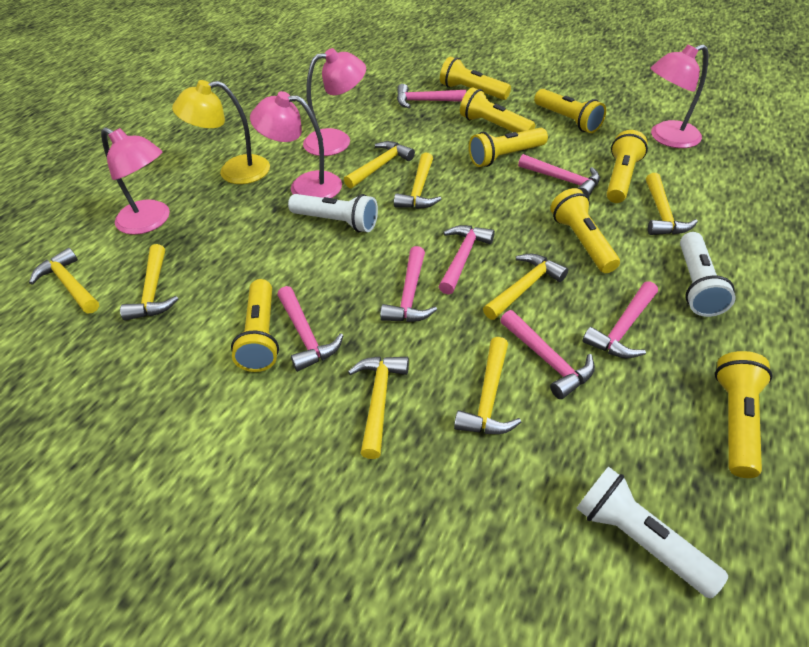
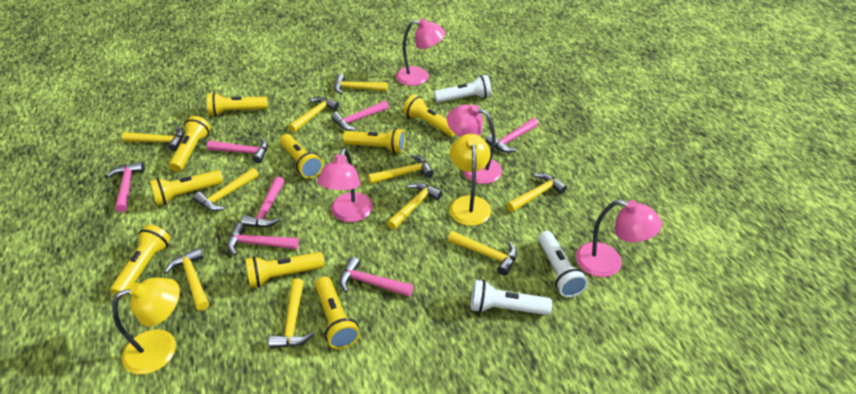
yellow flashlight: 8 -> 9
yellow hammer: 8 -> 10
yellow lamp: 1 -> 2

